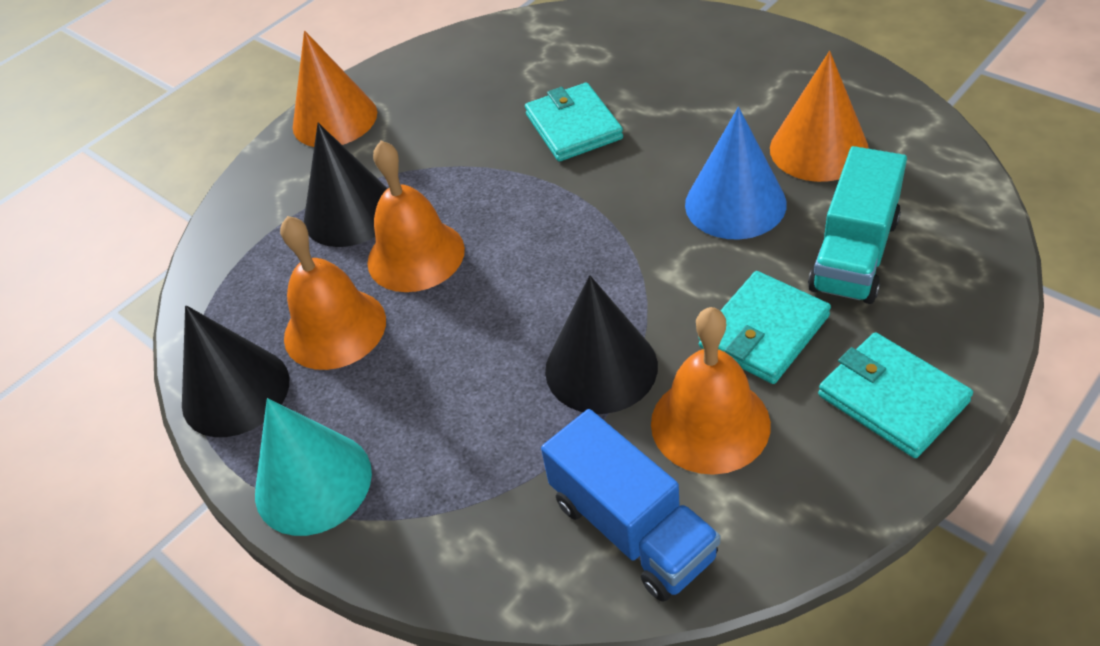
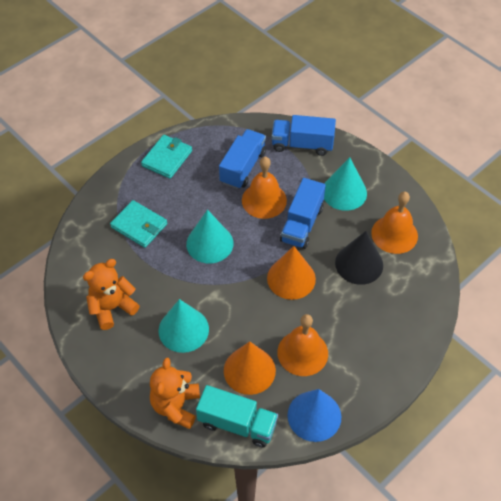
black cone: 3 -> 1
blue truck: 1 -> 3
orange teddy bear: 0 -> 2
turquoise cone: 1 -> 3
turquoise wallet: 3 -> 2

